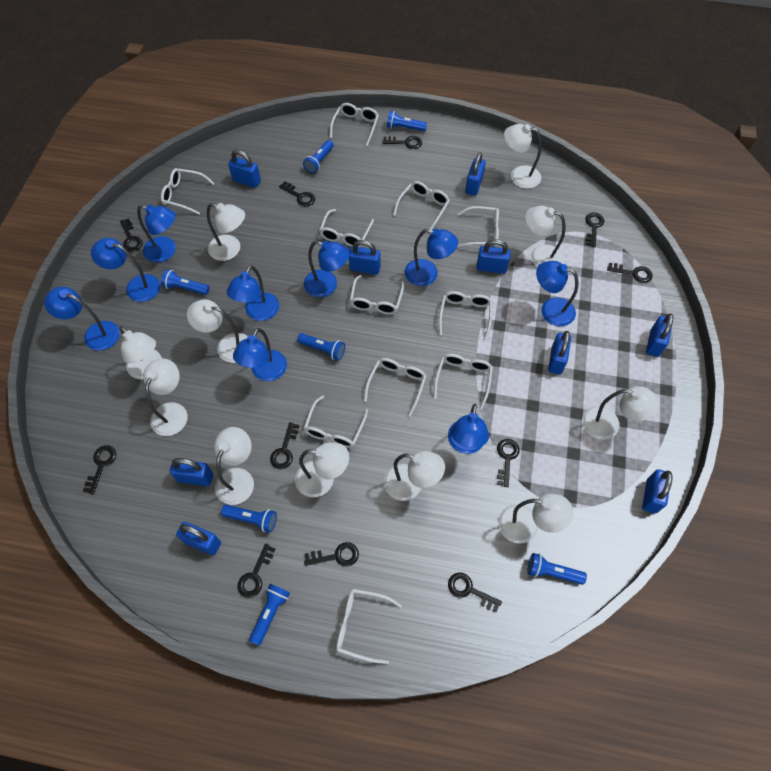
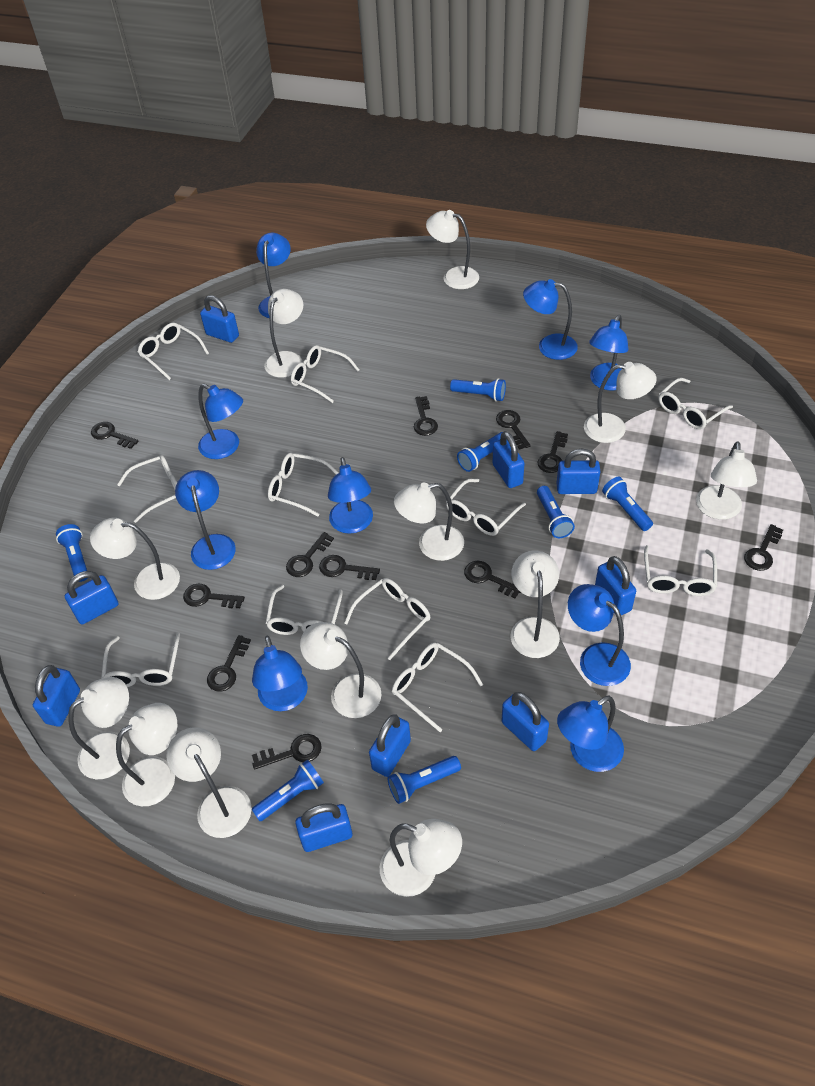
white lamp: 11 -> 12

